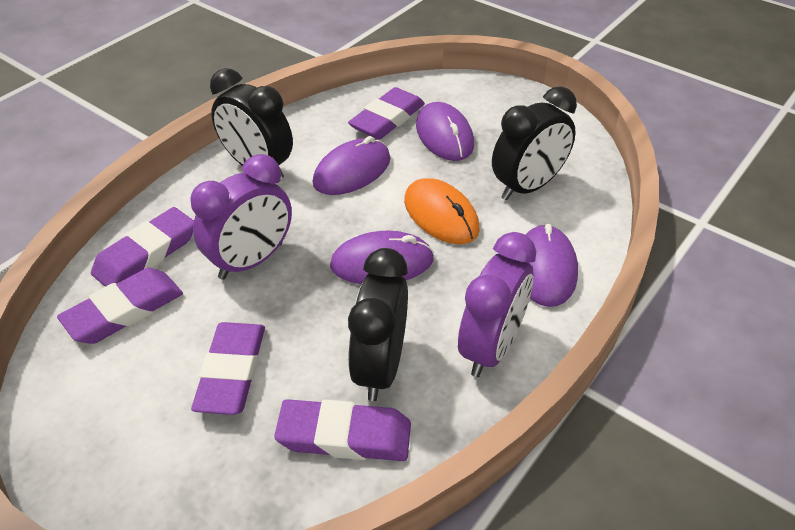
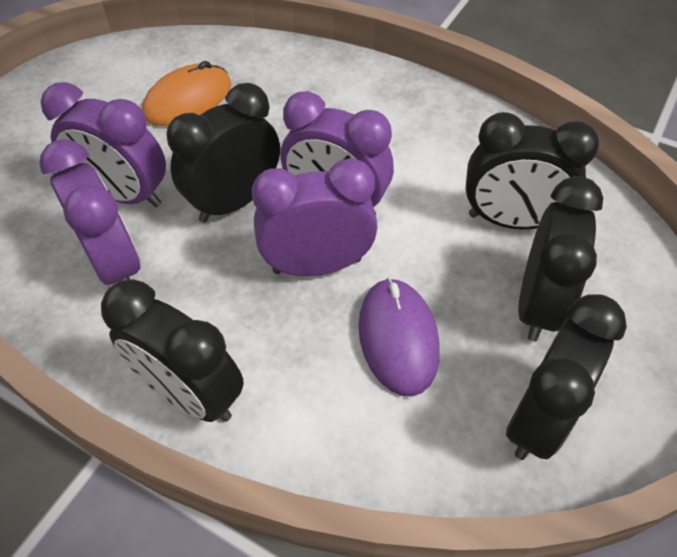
black clock: 3 -> 5
purple clock: 2 -> 4
purple eraser: 5 -> 0
purple mouse: 4 -> 1

